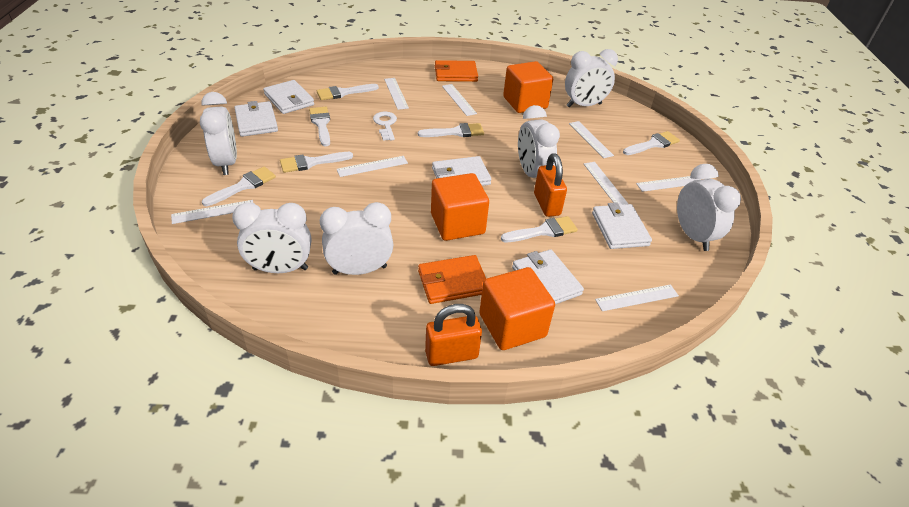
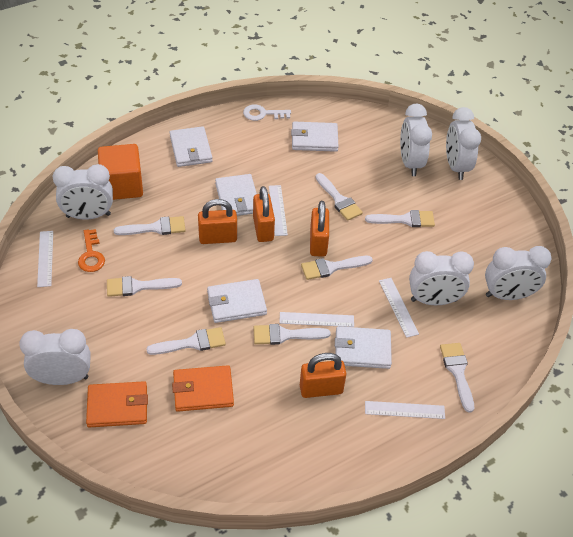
orange cube: 3 -> 1
orange key: 0 -> 1
orange padlock: 2 -> 4
white brush: 7 -> 8
white ruler: 8 -> 5

